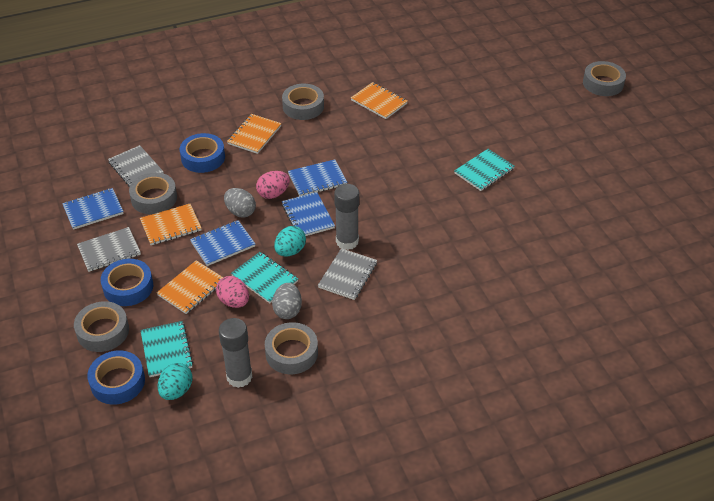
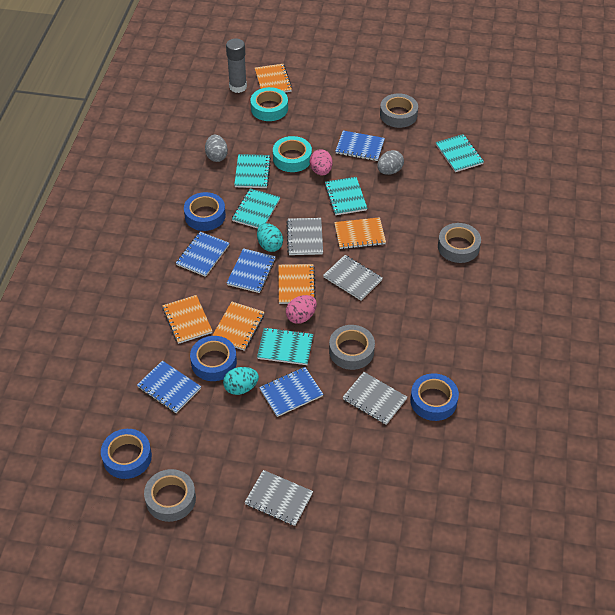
blue notebook: 4 -> 5
blue tape: 3 -> 4
grey glue stick: 2 -> 1
grey notebook: 3 -> 4
grey tape: 5 -> 4
orange notebook: 4 -> 5
turquoise notebook: 3 -> 5
turquoise tape: 0 -> 2

